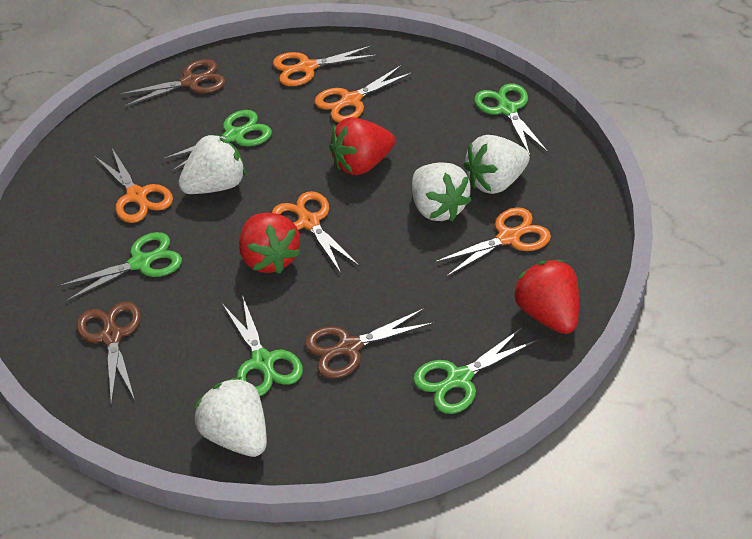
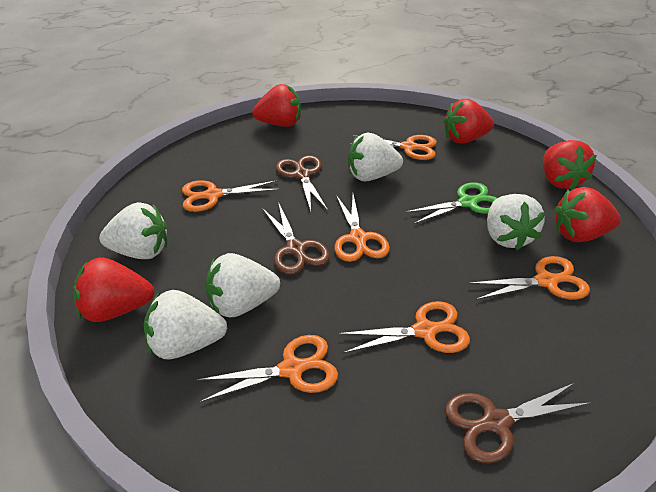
green scissors: 5 -> 1
orange scissors: 5 -> 6
red strawberry: 3 -> 5
white strawberry: 4 -> 5

